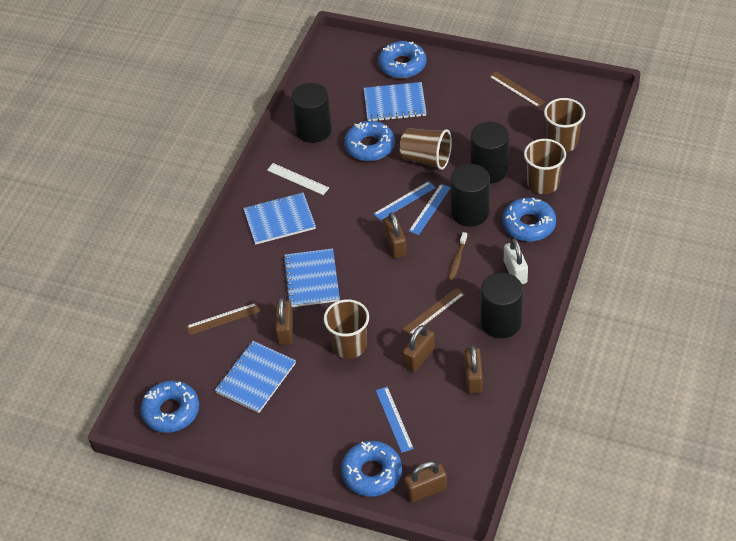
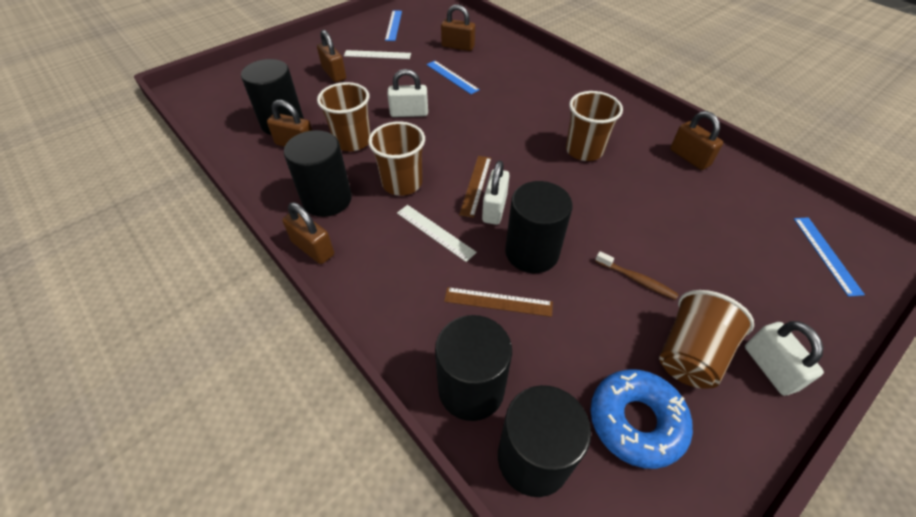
black cylinder: 4 -> 5
blue donut: 5 -> 1
blue notebook: 4 -> 0
brown ruler: 3 -> 2
white padlock: 1 -> 3
white ruler: 1 -> 2

